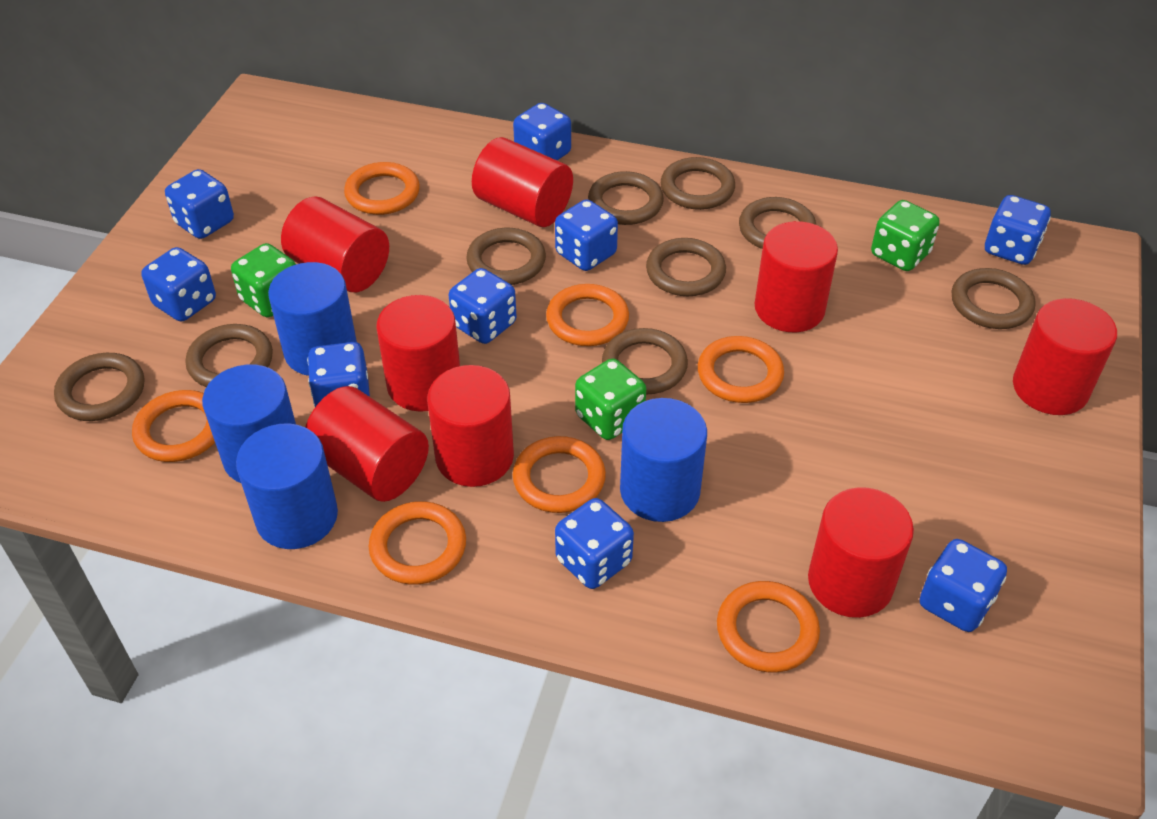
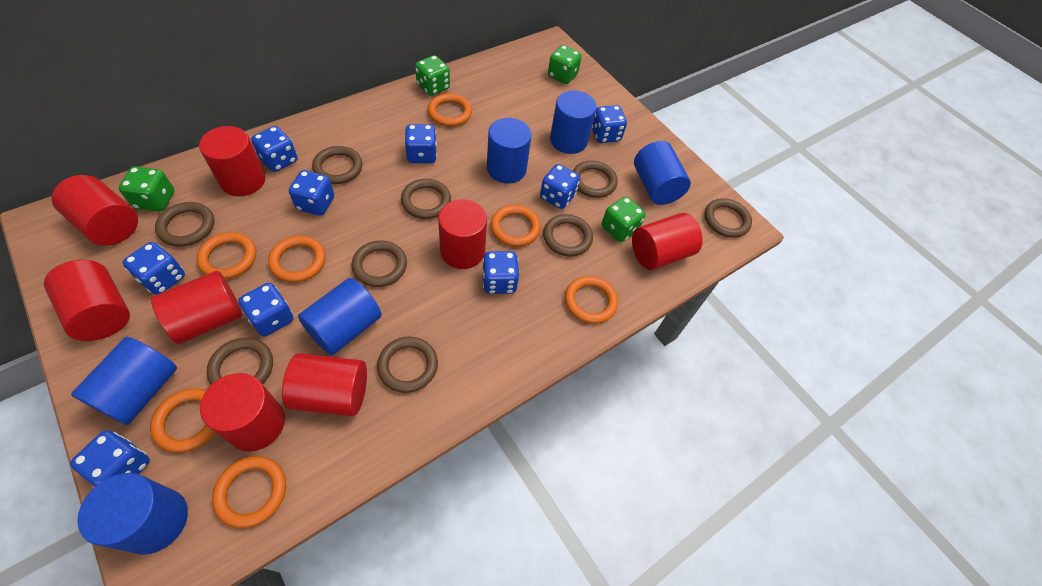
blue cylinder: 4 -> 6
green dice: 3 -> 4

